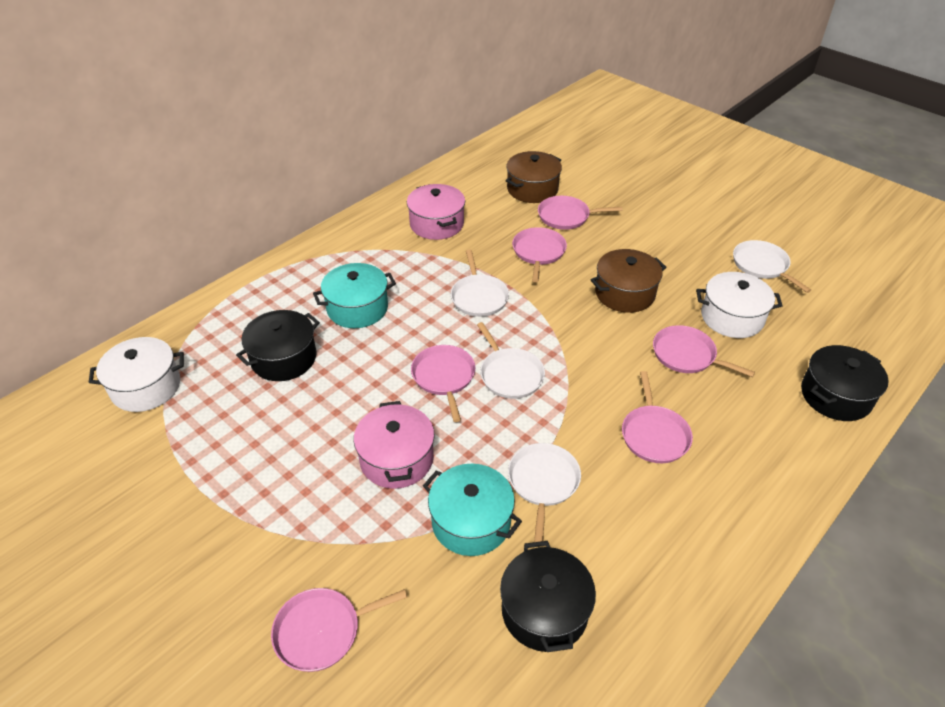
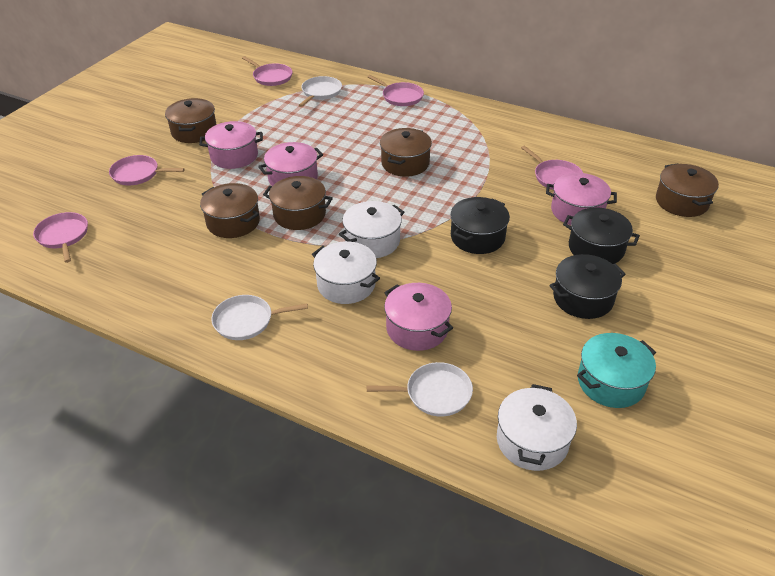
brown pot: 2 -> 5
pink pan: 6 -> 5
pink pot: 2 -> 4
turquoise pot: 2 -> 1
white pan: 4 -> 3
white pot: 2 -> 3

